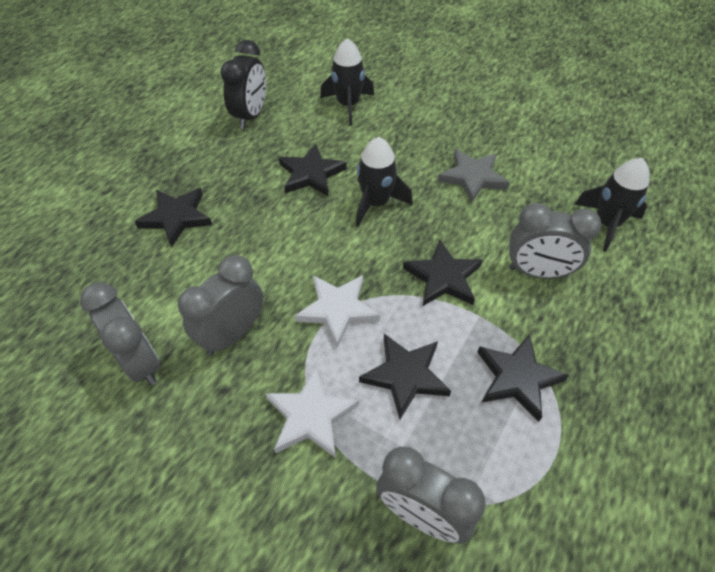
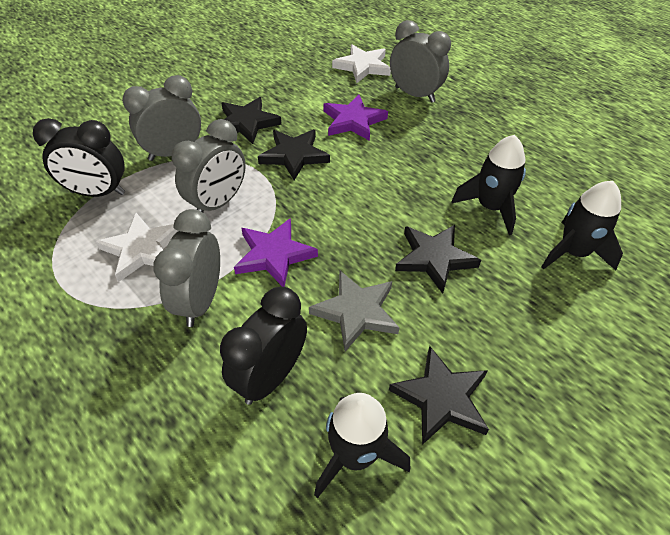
black clock: 1 -> 2
black star: 5 -> 4
purple star: 0 -> 2

